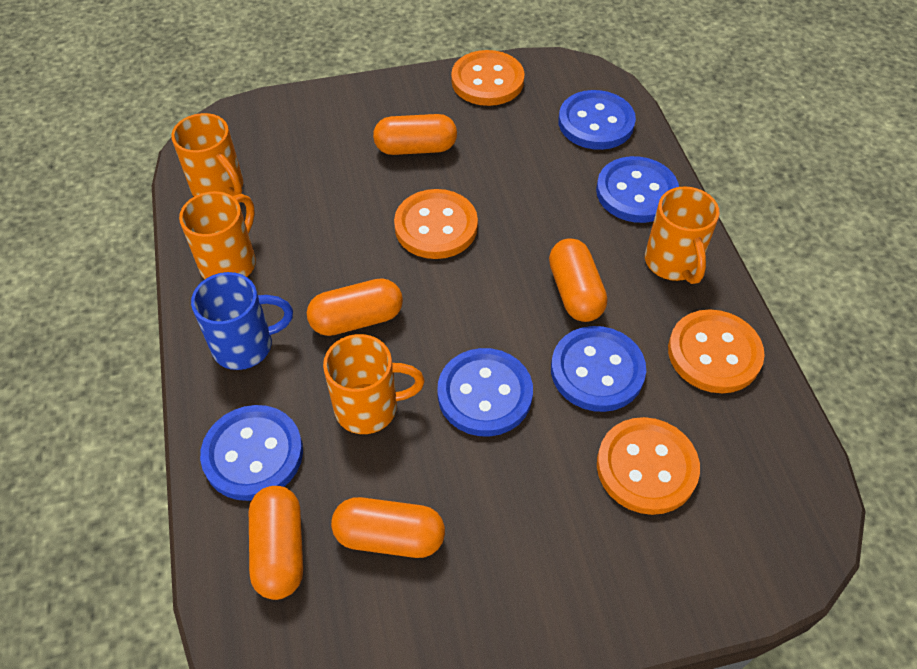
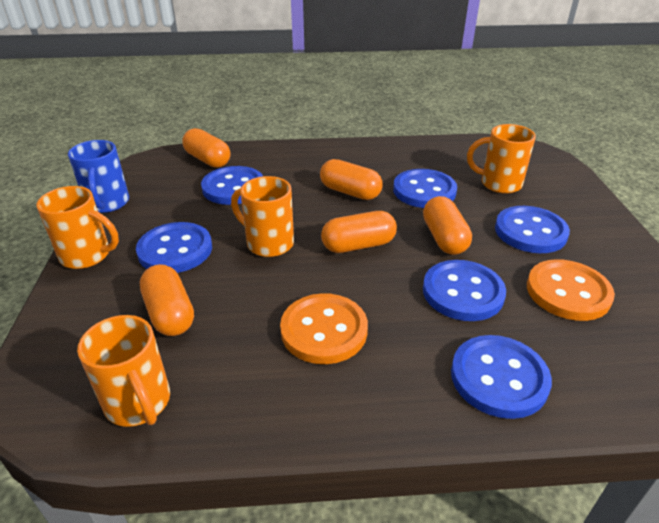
blue button: 5 -> 6
orange button: 4 -> 2

